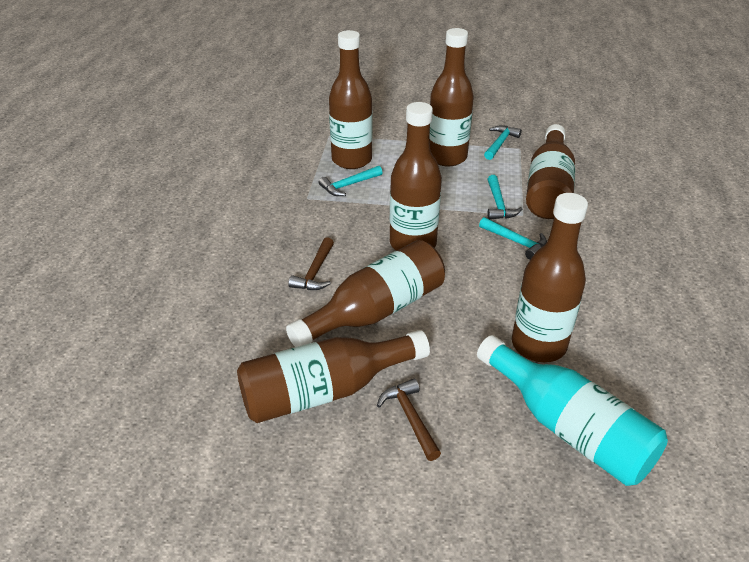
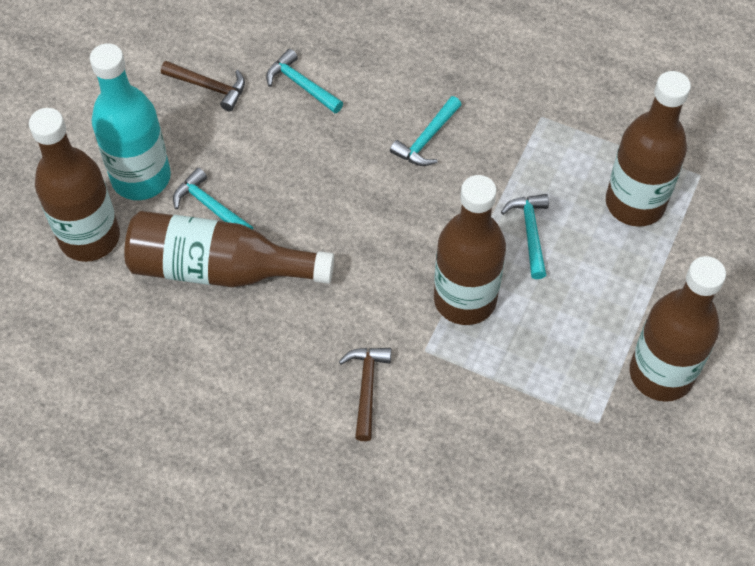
brown bottle: 7 -> 5

